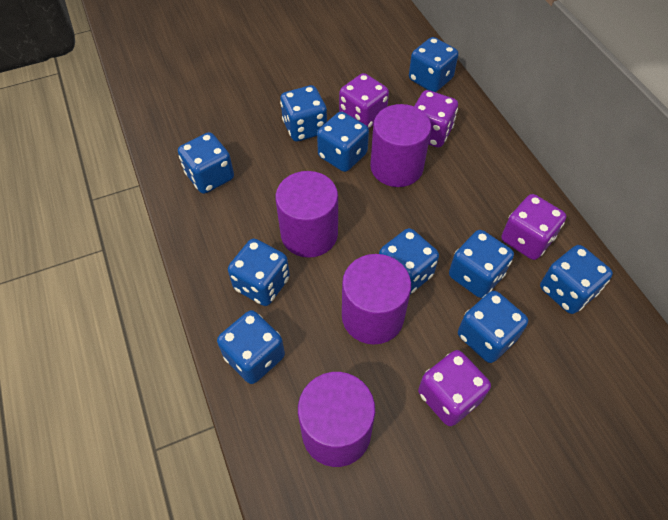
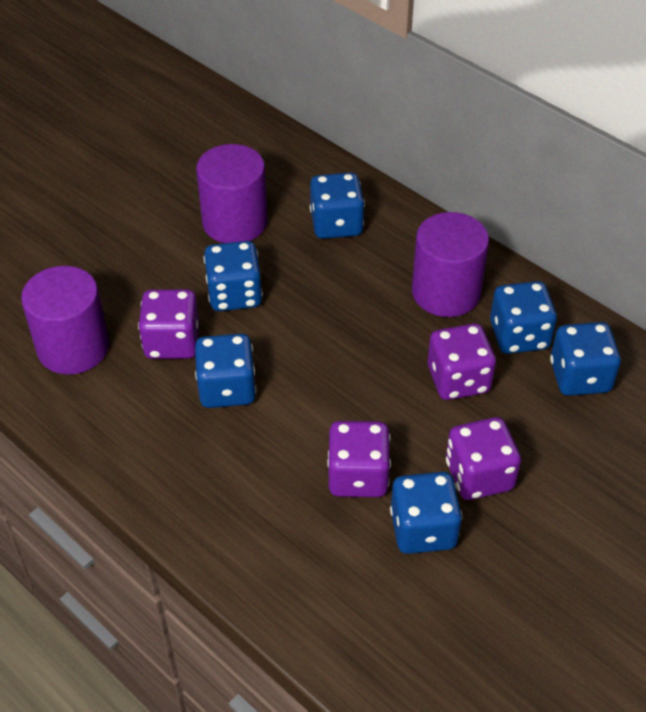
blue dice: 10 -> 6
purple cylinder: 4 -> 3

